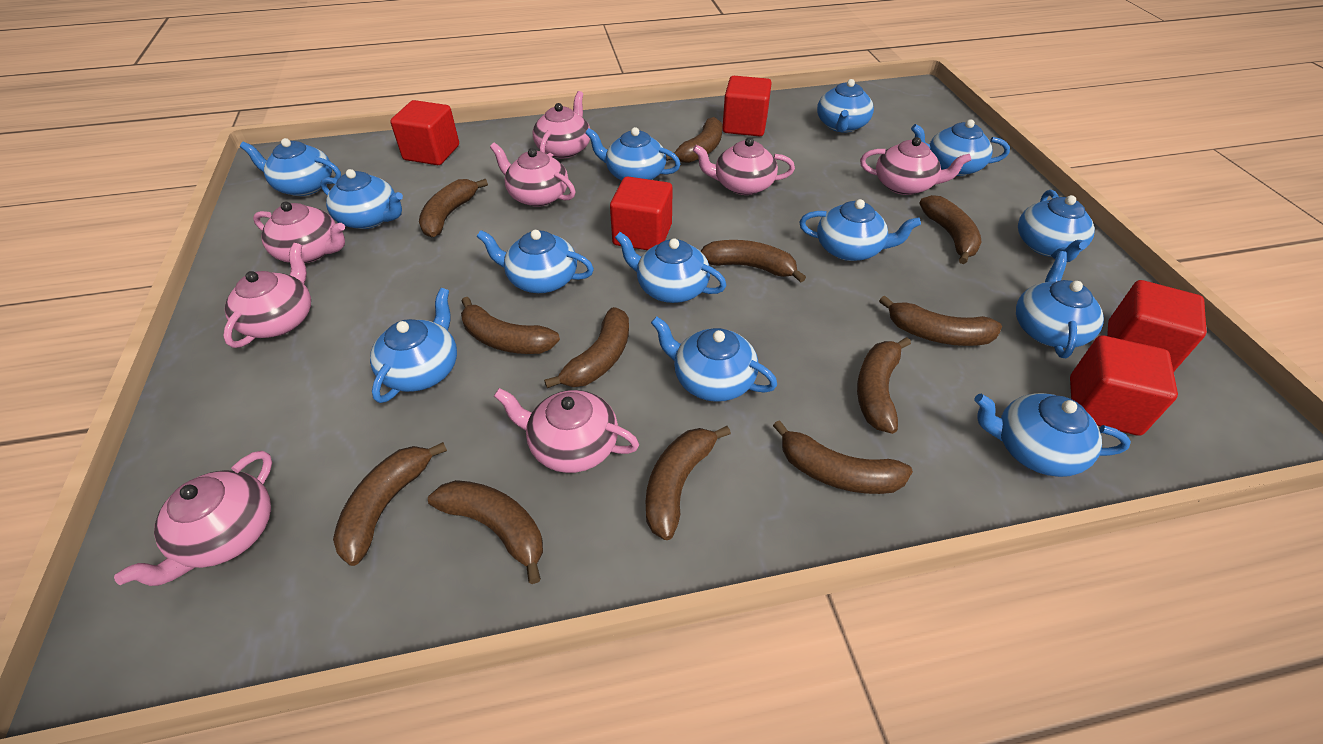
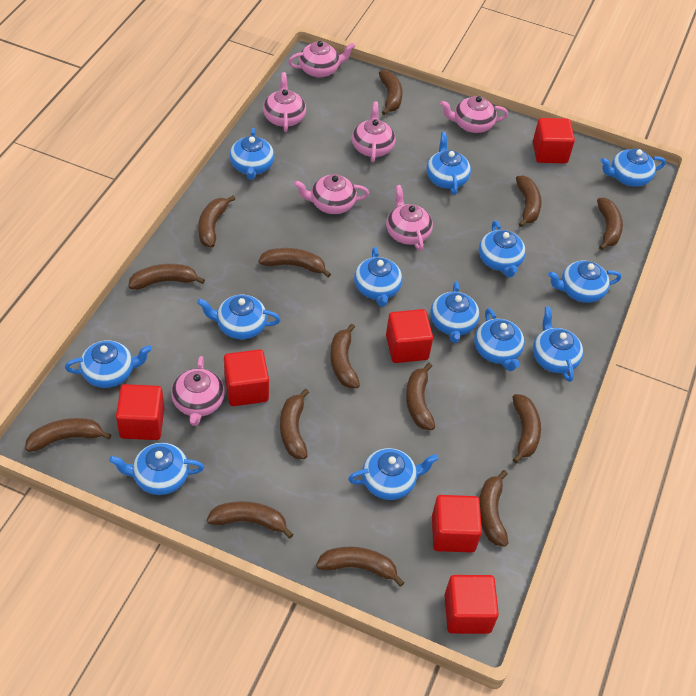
brown banana: 12 -> 14
pink teapot: 8 -> 7
red cube: 5 -> 6

